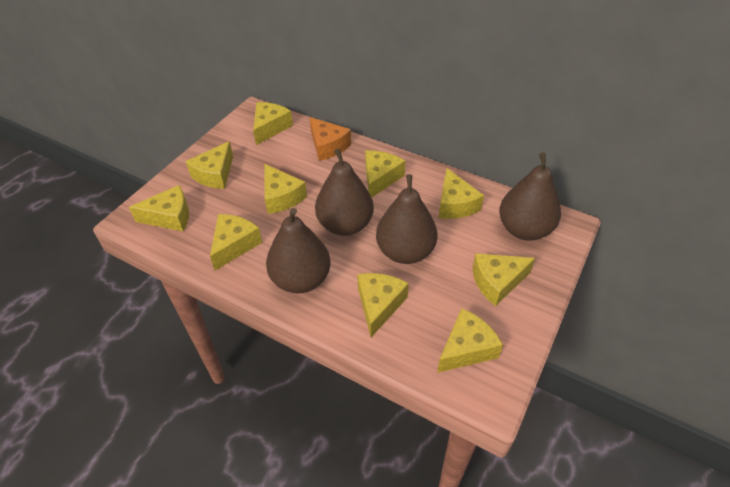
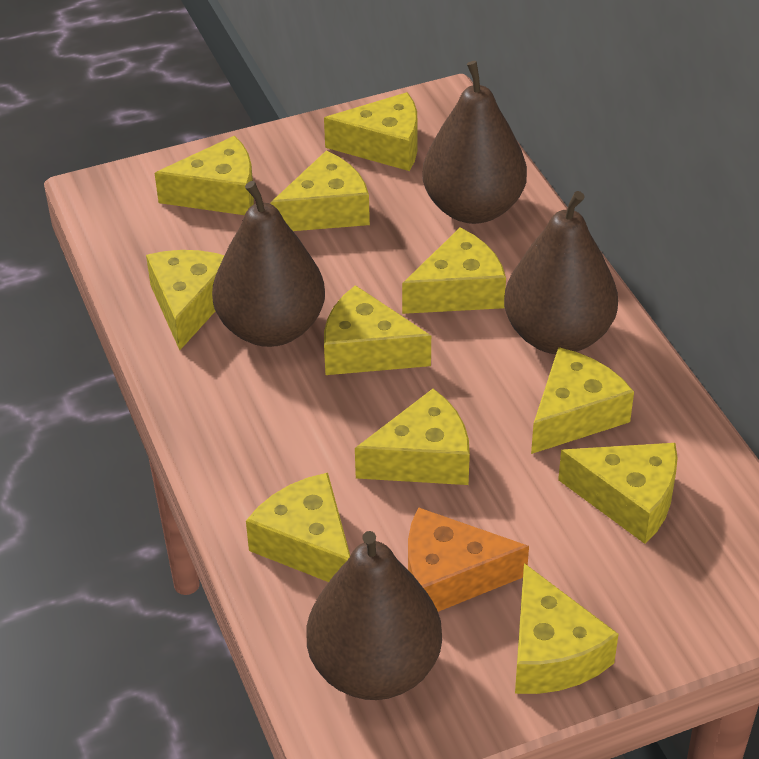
yellow cheese: 10 -> 11

